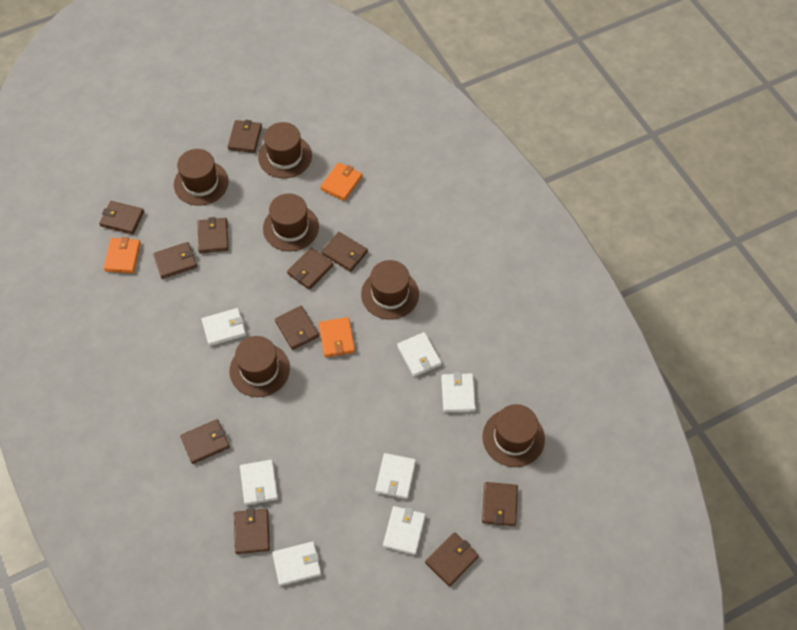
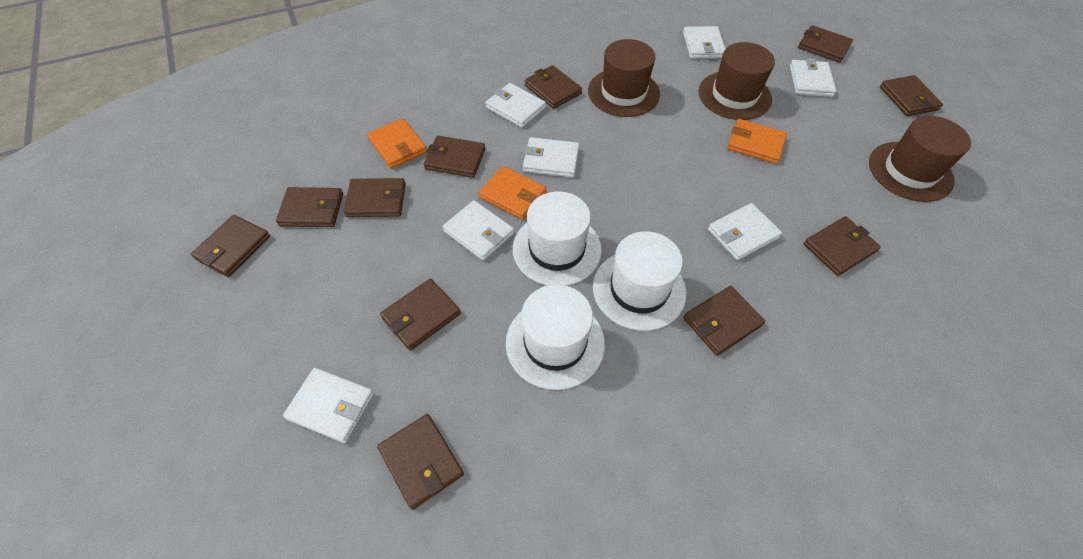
brown hat: 6 -> 3
white hat: 0 -> 3

